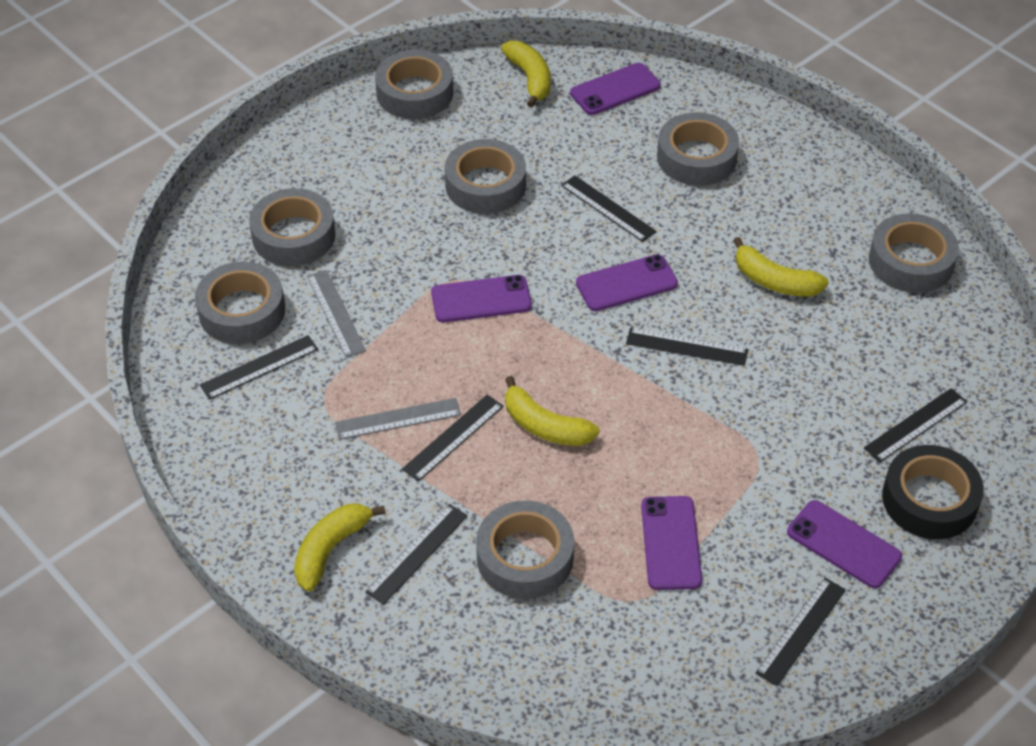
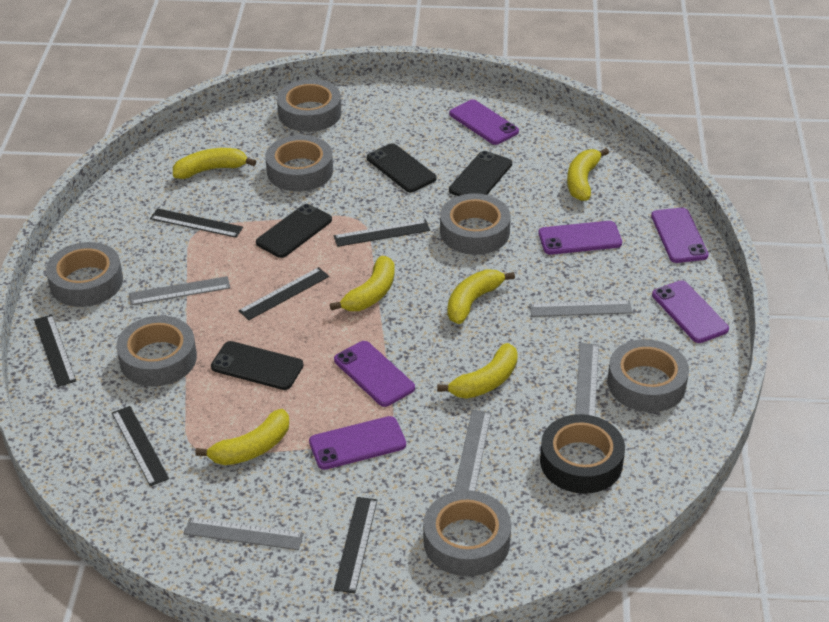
black phone: 0 -> 4
black ruler: 7 -> 6
grey ruler: 2 -> 5
purple phone: 5 -> 6
yellow banana: 4 -> 6

